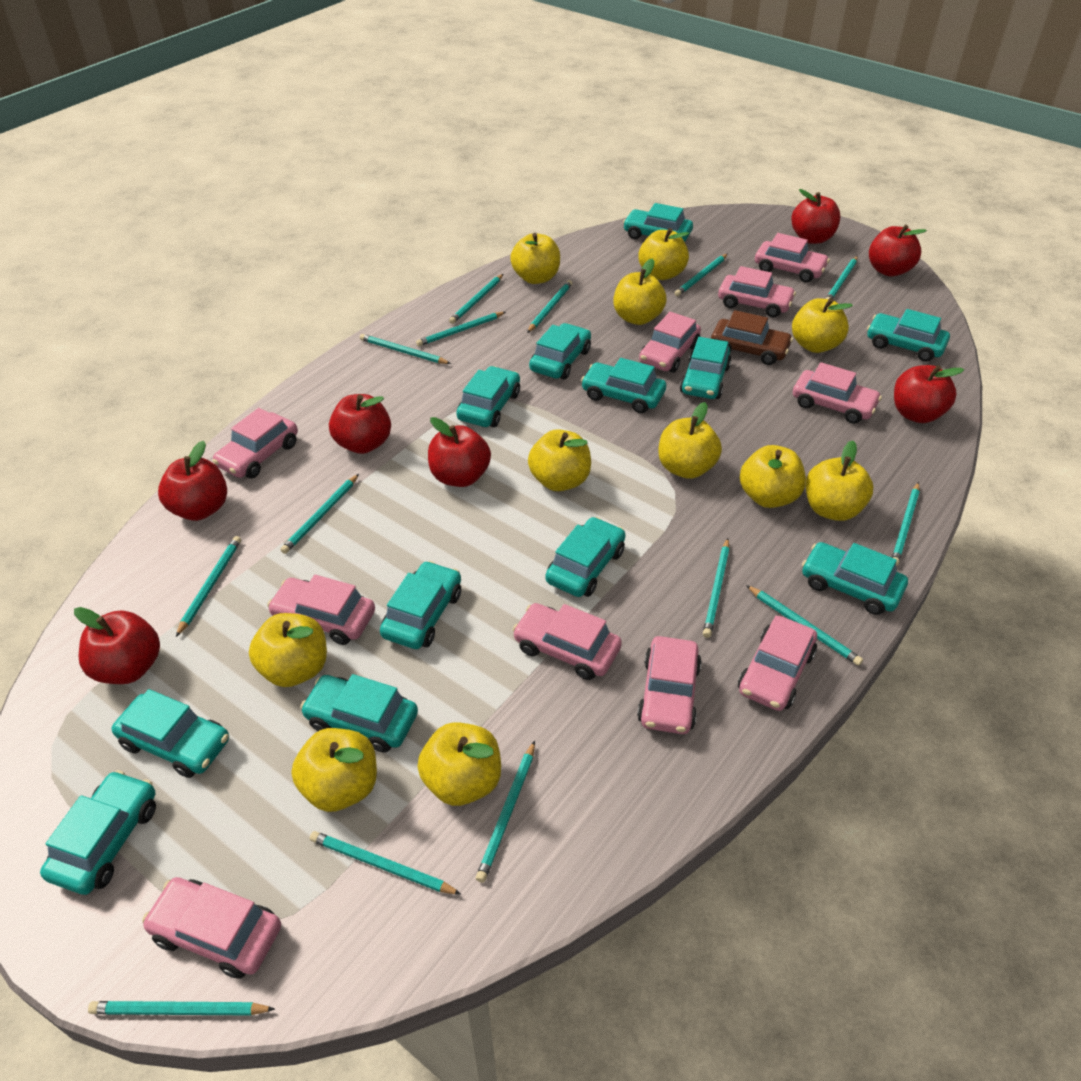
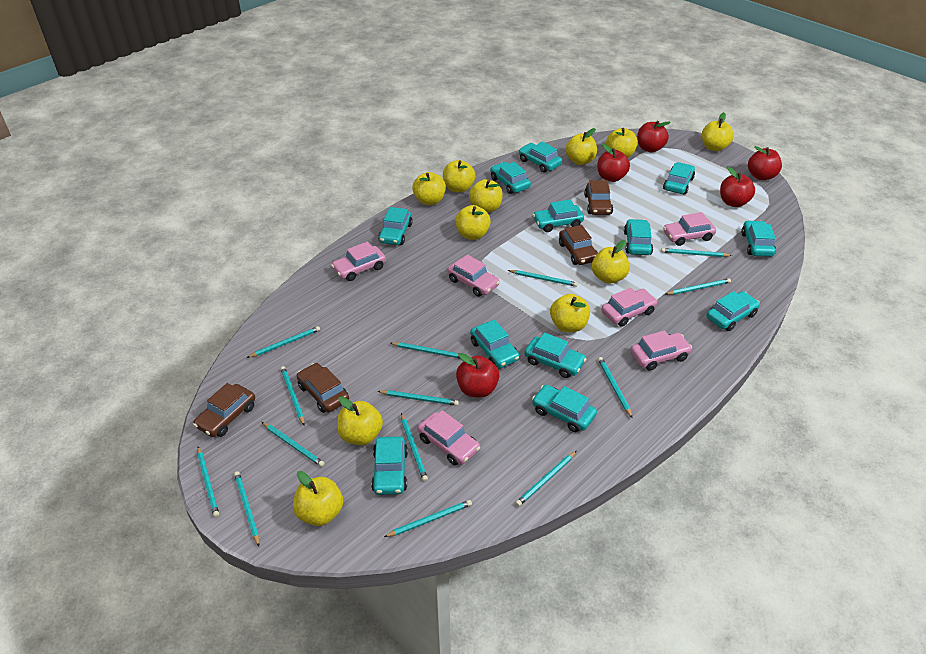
brown car: 1 -> 4
pink car: 10 -> 6
red apple: 7 -> 5

